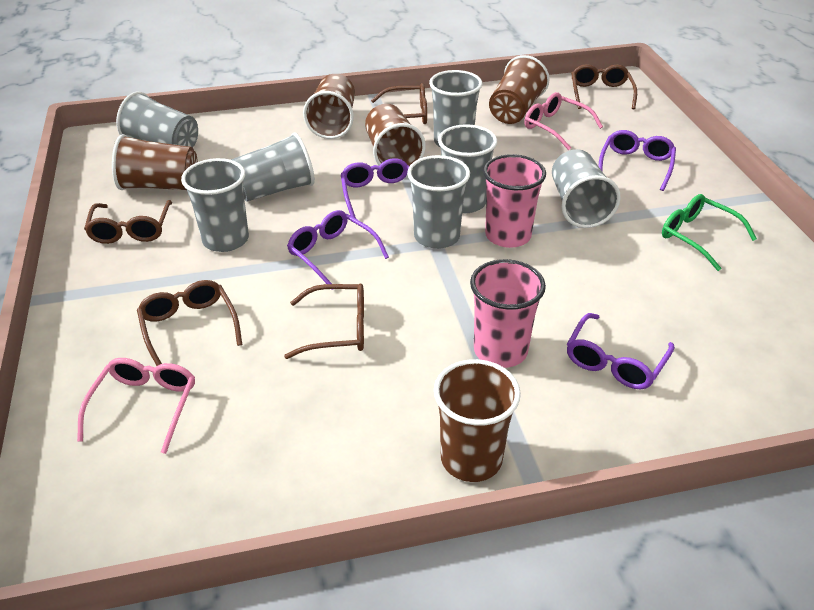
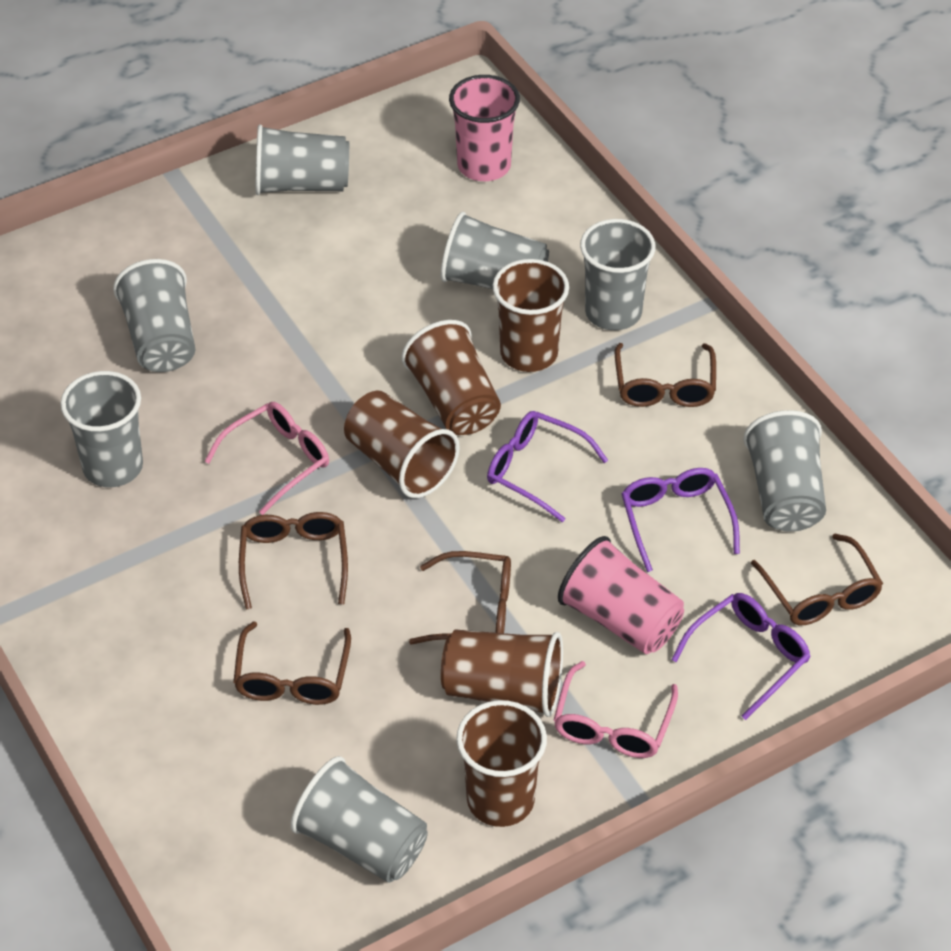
green glasses: 1 -> 0
purple glasses: 4 -> 3

